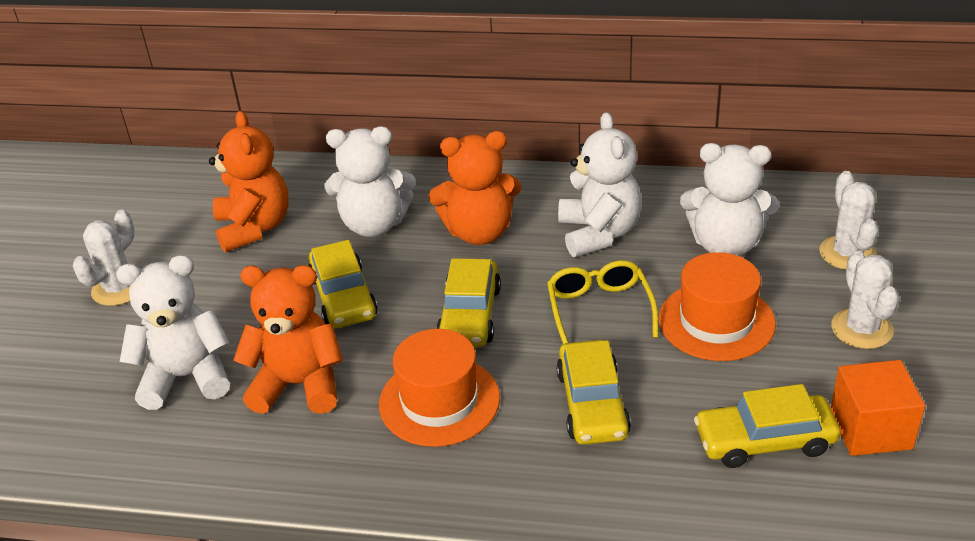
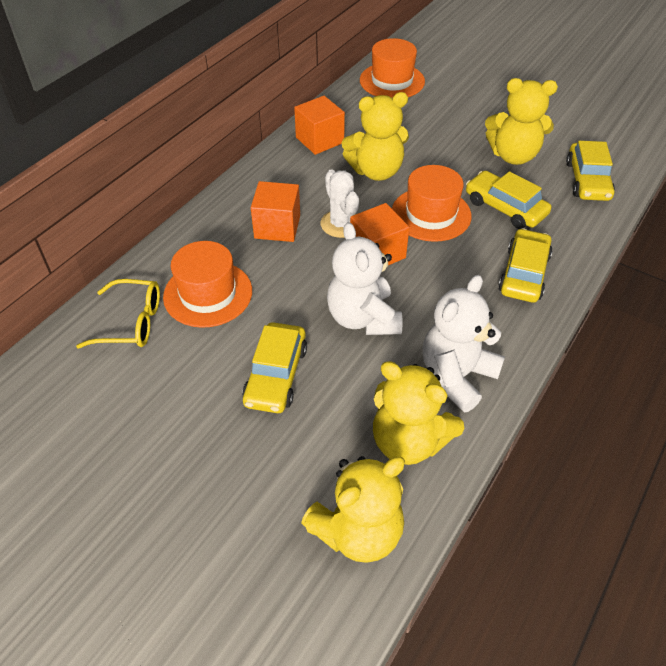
orange cube: 1 -> 3
orange hat: 2 -> 3
orange teddy bear: 3 -> 0
white cactus: 3 -> 1
white teddy bear: 4 -> 2
yellow teddy bear: 0 -> 4

